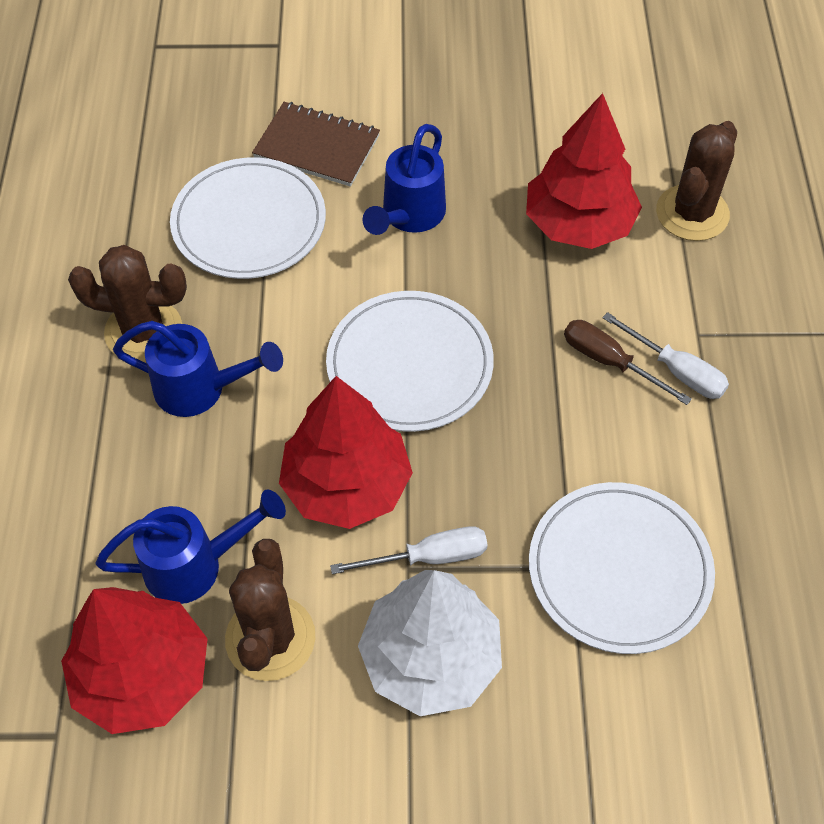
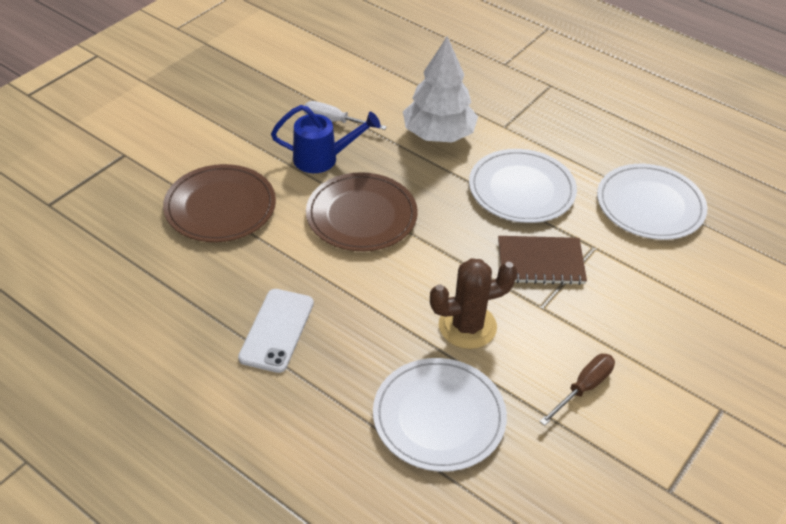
blue watering can: 3 -> 1
brown cactus: 3 -> 1
brown plate: 0 -> 2
red tree: 3 -> 0
white phone: 0 -> 1
white screwdriver: 2 -> 1

